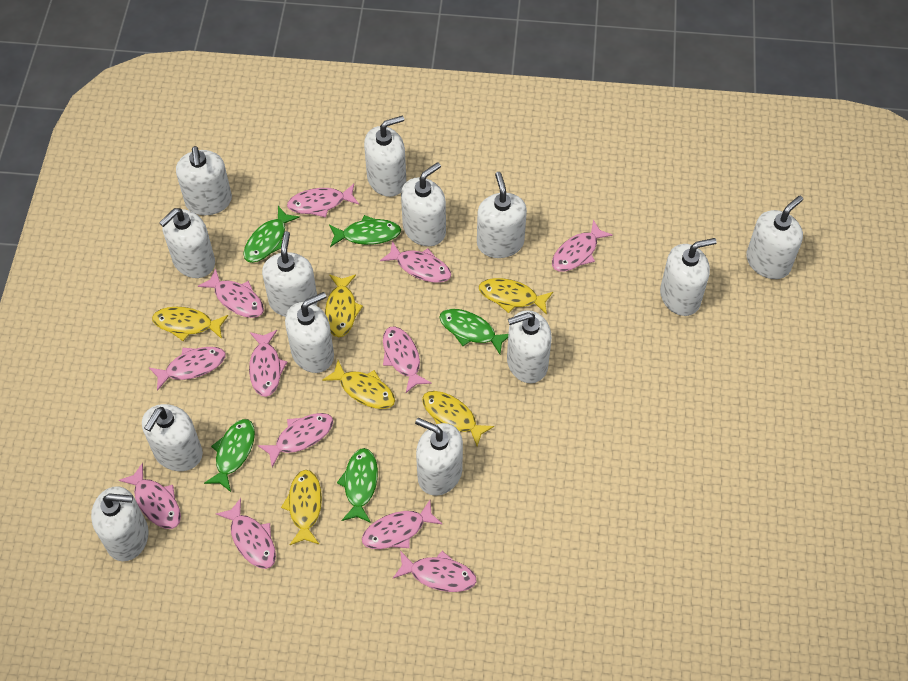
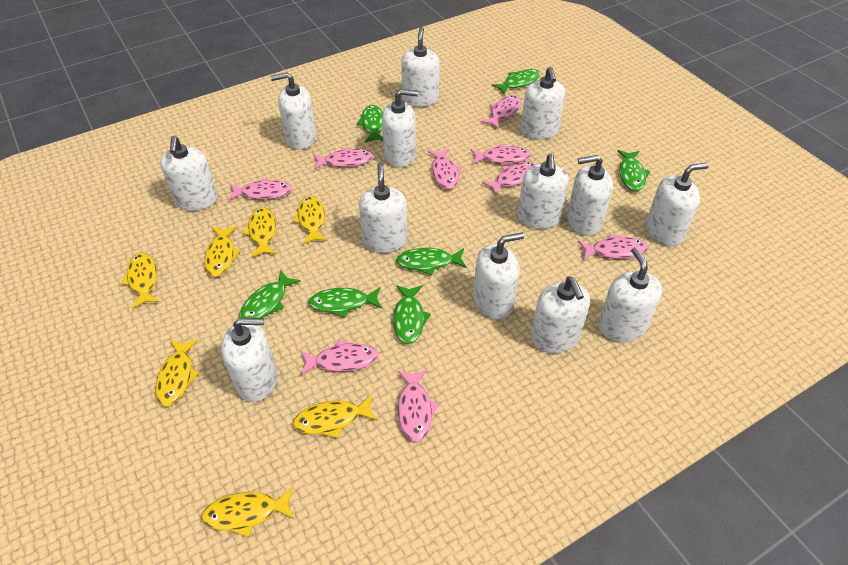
green fish: 5 -> 7
pink fish: 12 -> 9
yellow fish: 6 -> 7

